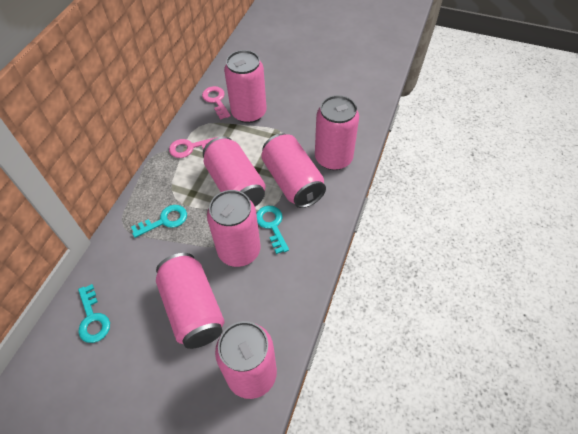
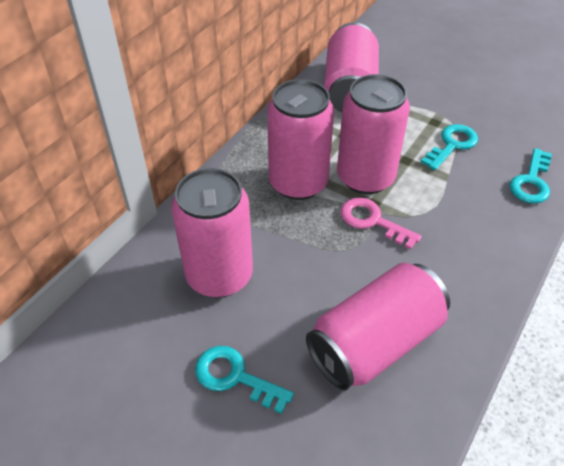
pink can: 7 -> 5
pink key: 2 -> 1

